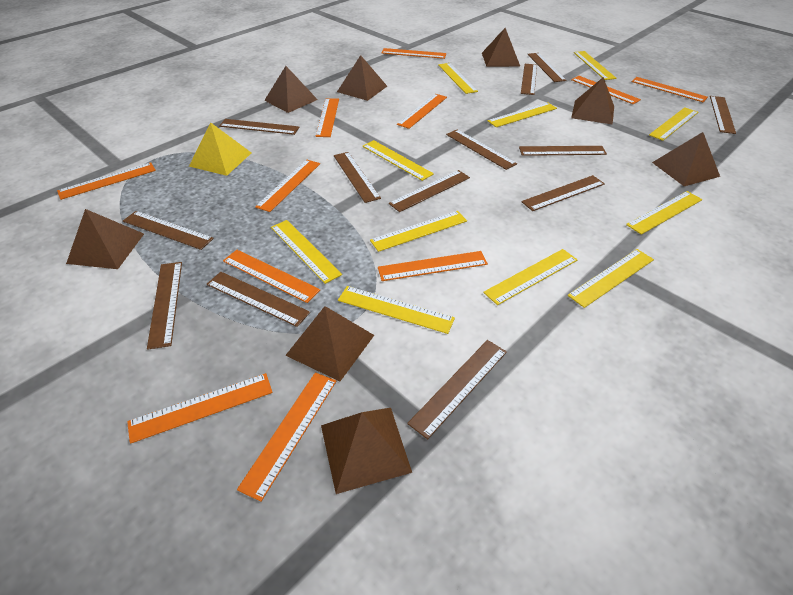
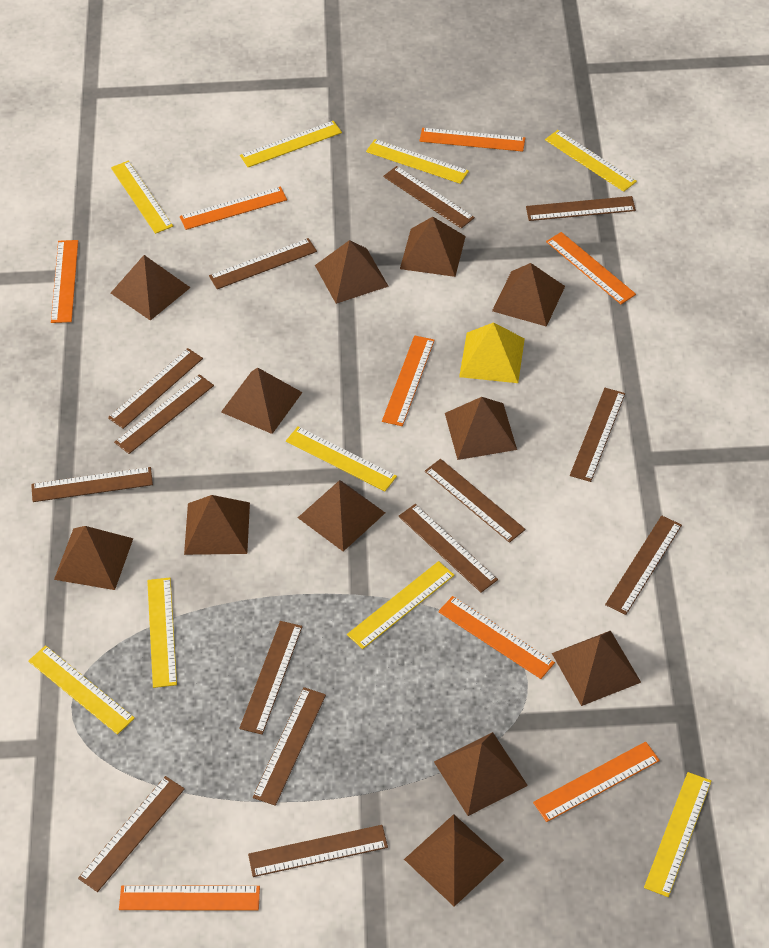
brown pyramid: 8 -> 12
brown ruler: 13 -> 14
orange ruler: 11 -> 8
yellow ruler: 11 -> 9

